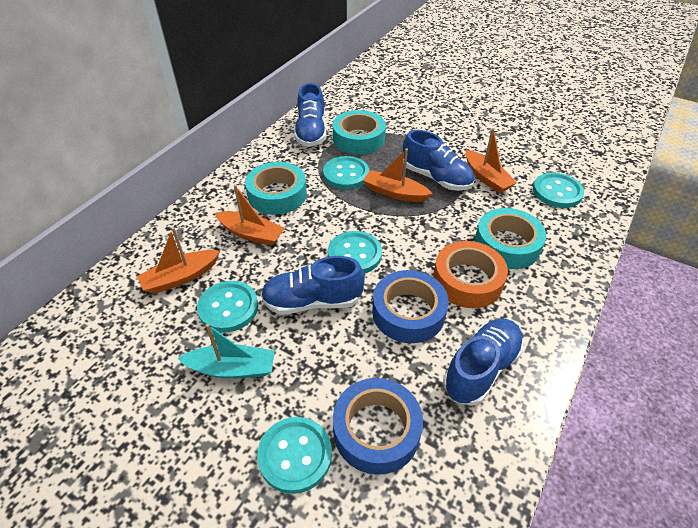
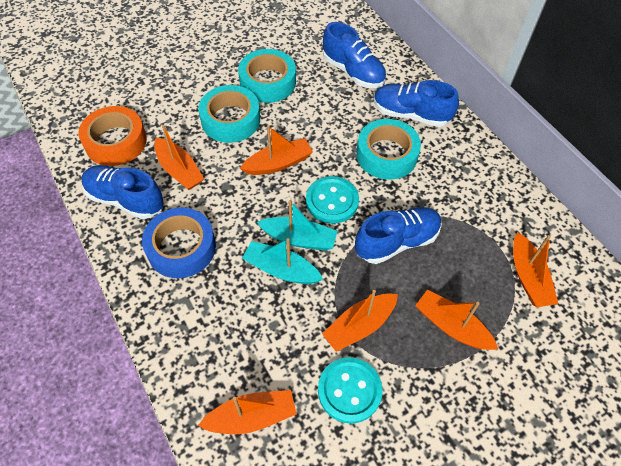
blue tape: 2 -> 1
orange boat: 4 -> 6
turquoise boat: 1 -> 2
turquoise button: 5 -> 2

